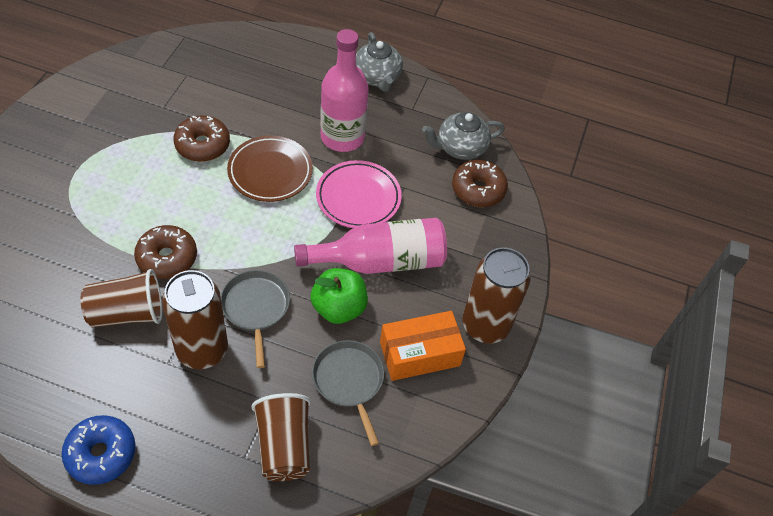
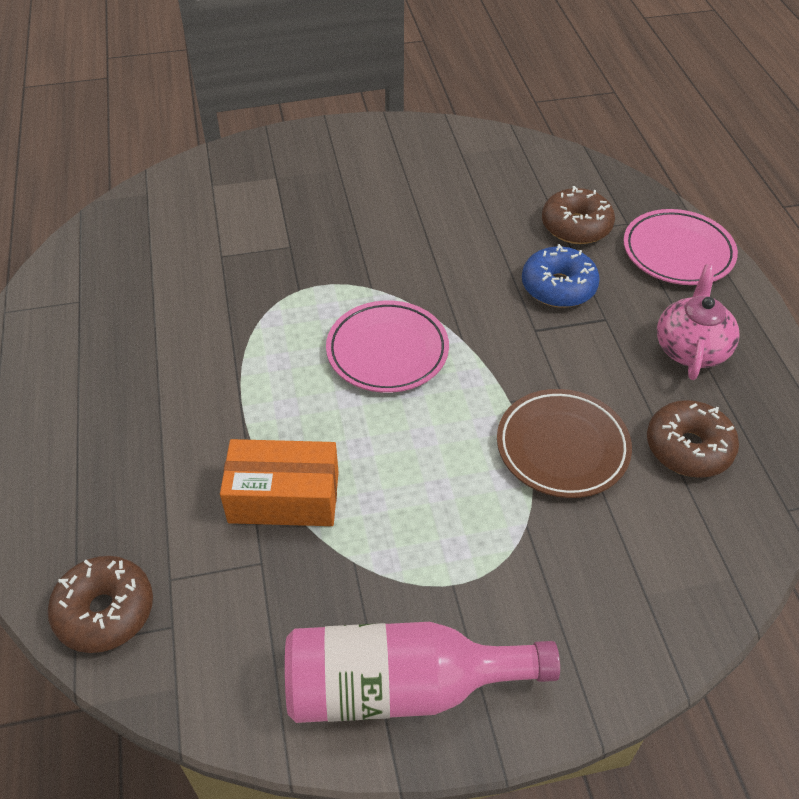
brown can: 2 -> 0
brown cup: 2 -> 0
green apple: 1 -> 0
grey pan: 2 -> 0
grey teapot: 2 -> 0
pink bottle: 2 -> 1
pink plate: 1 -> 2
pink teapot: 0 -> 1

